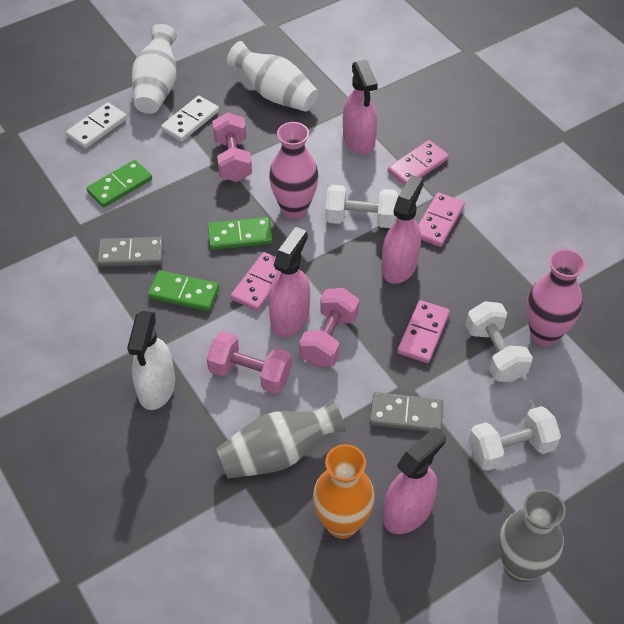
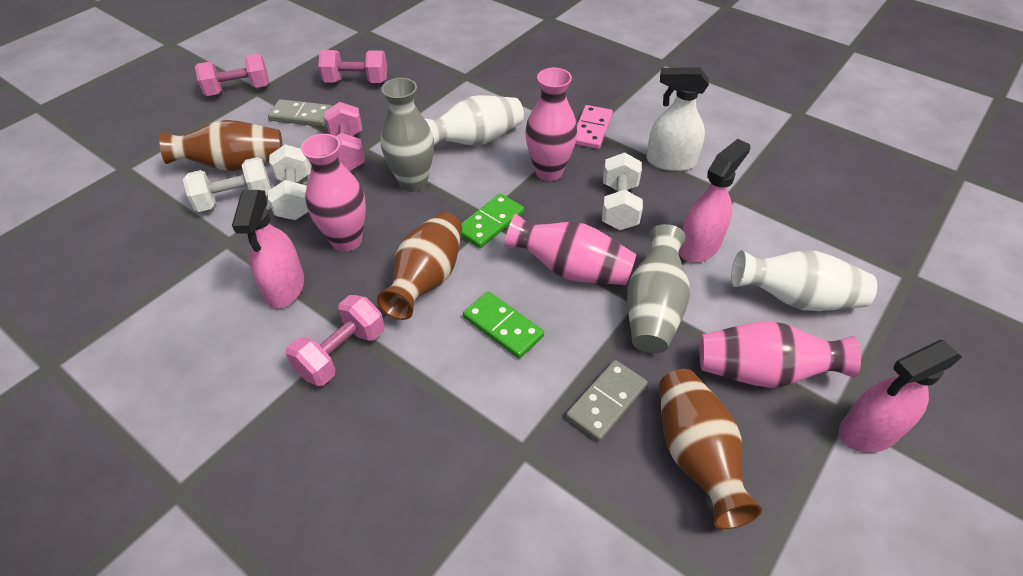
brown vase: 0 -> 3
green domino: 3 -> 2
orange vase: 1 -> 0
pink domino: 4 -> 1
pink dumbbell: 3 -> 4
pink spray bottle: 4 -> 3
pink vase: 2 -> 4
white domino: 2 -> 0

